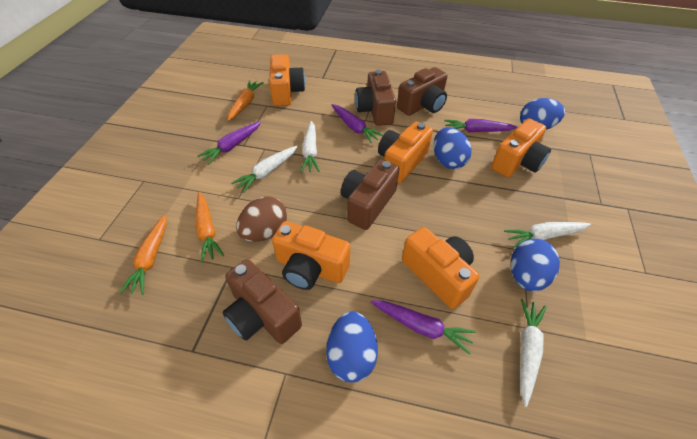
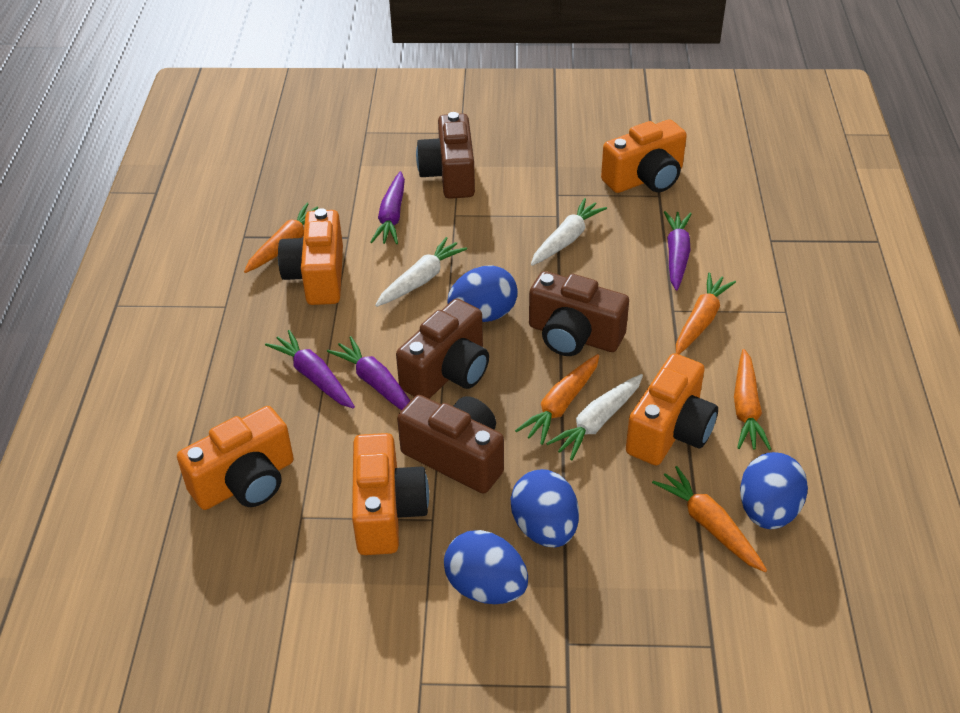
brown egg: 1 -> 0
orange carrot: 3 -> 5
white carrot: 4 -> 3

